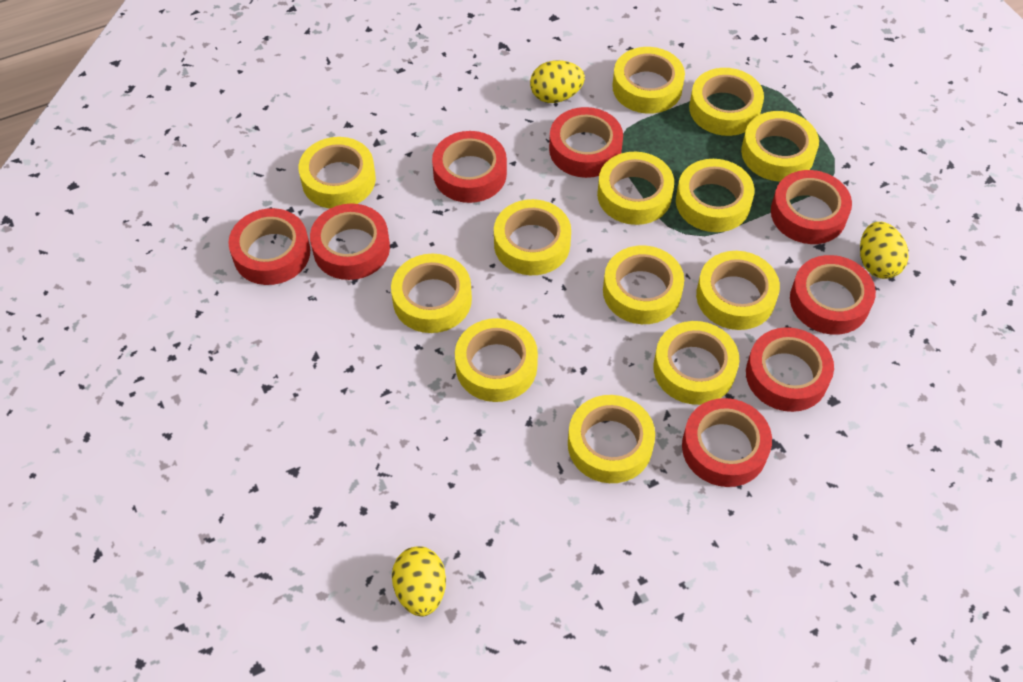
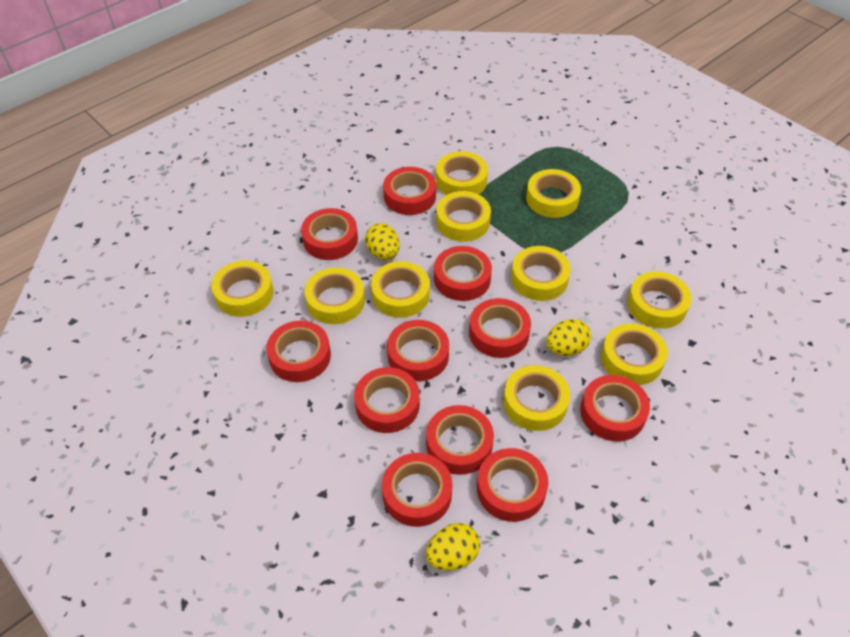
red tape: 8 -> 11
yellow tape: 13 -> 10

